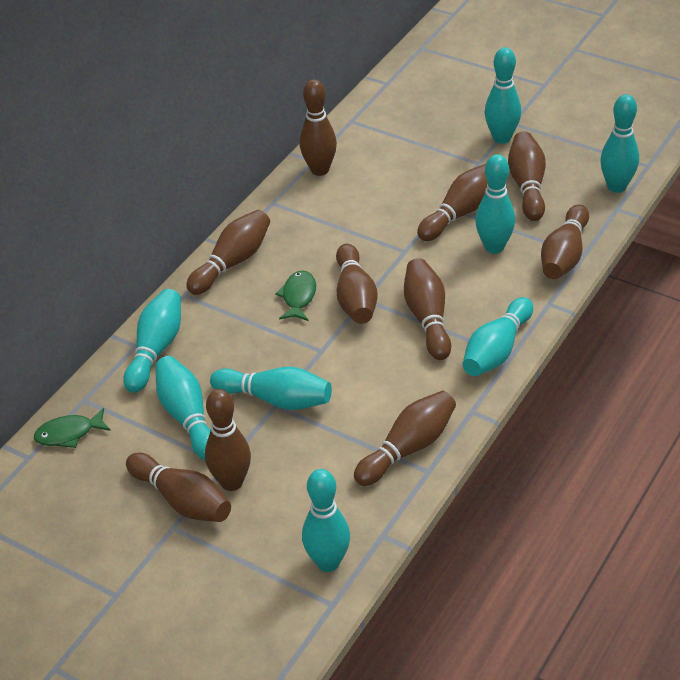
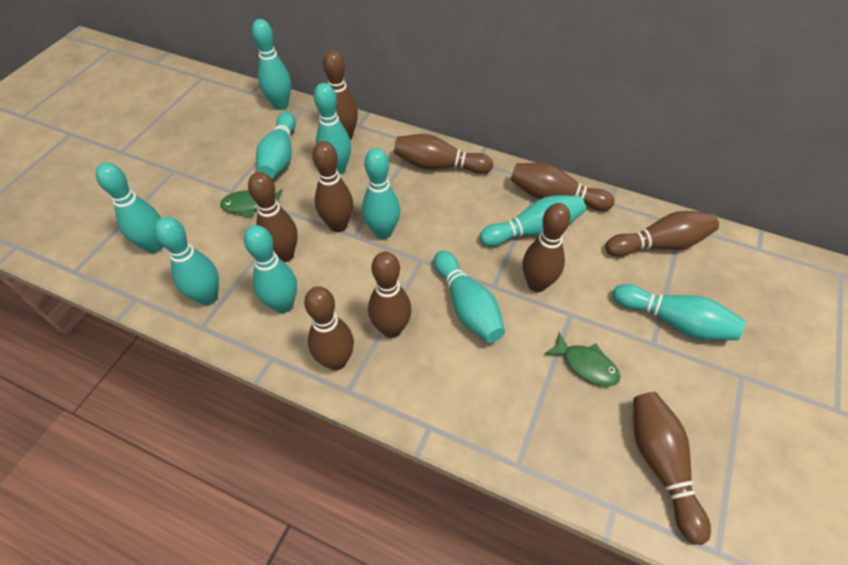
turquoise bowling pin: 8 -> 10

